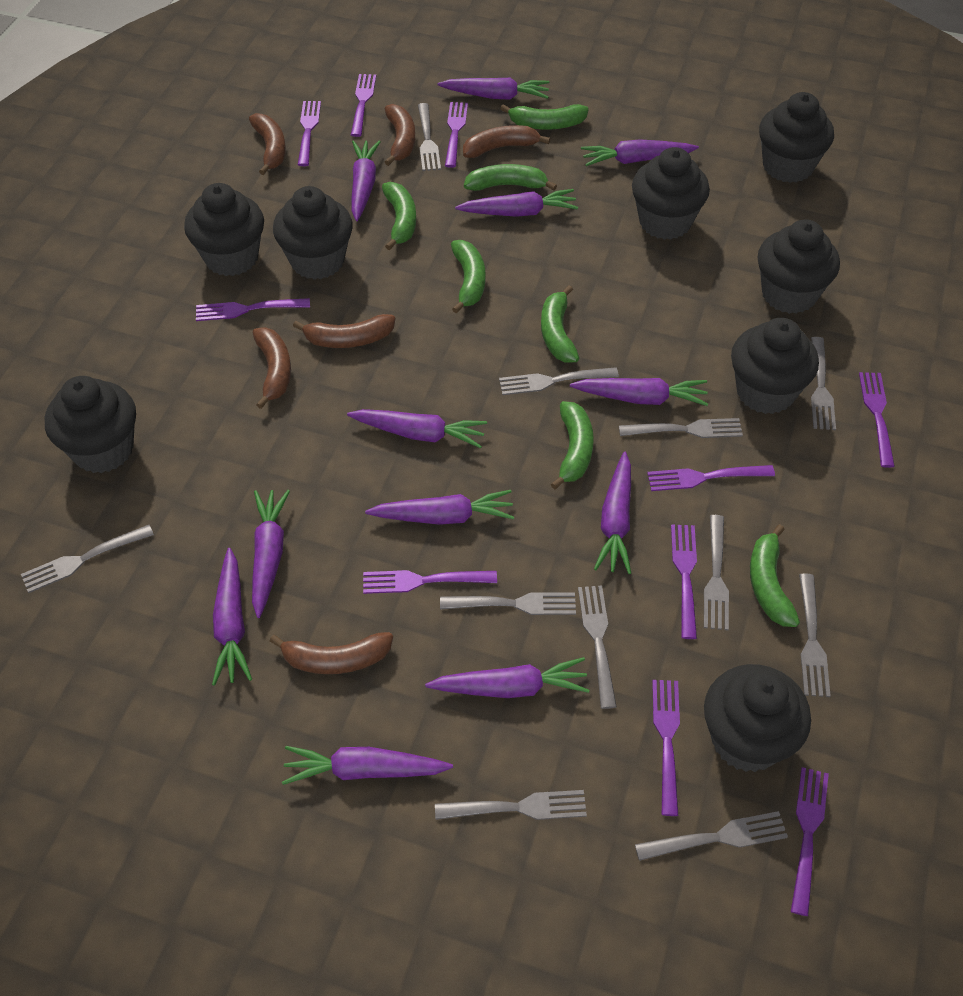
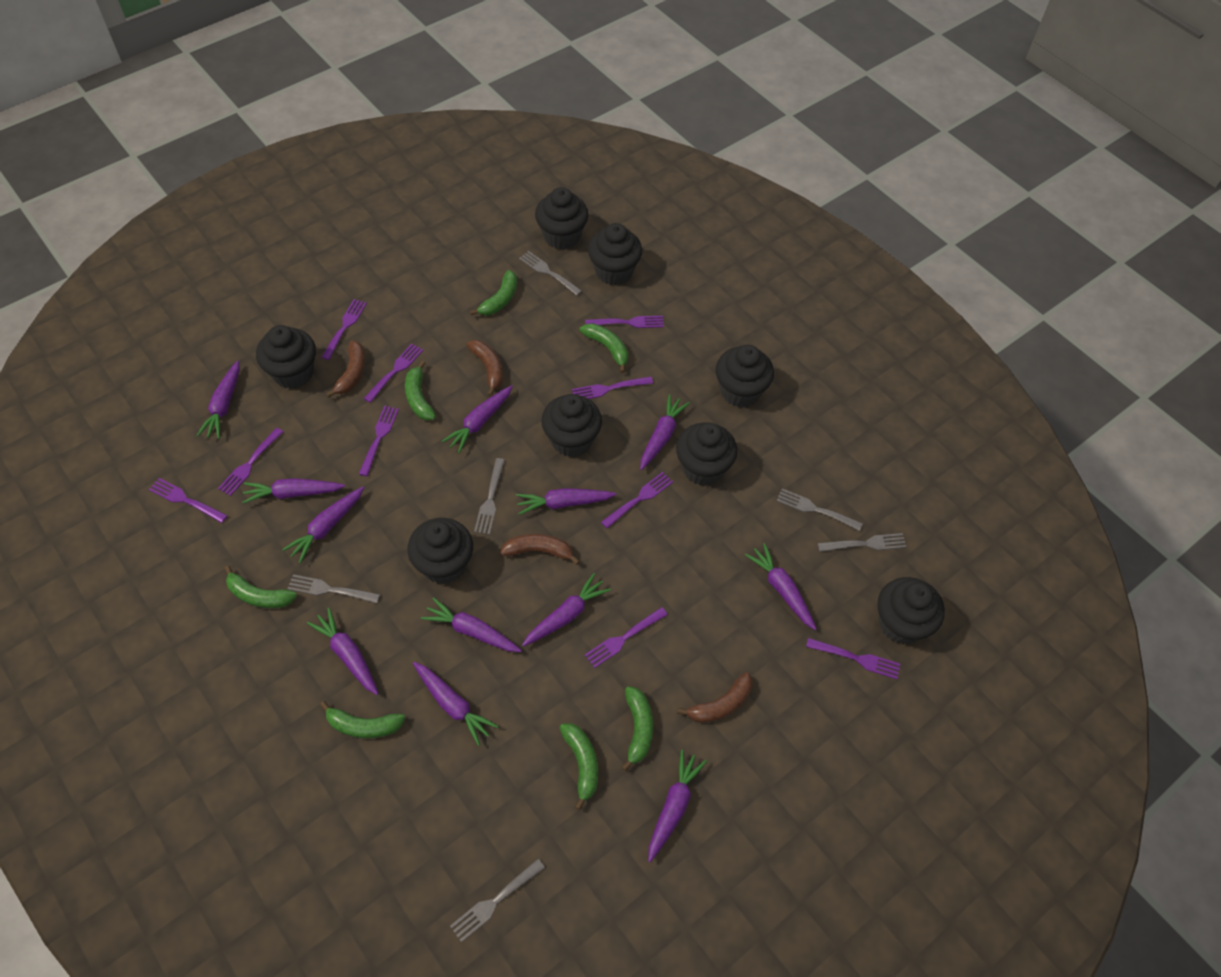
brown banana: 6 -> 4
grey fork: 11 -> 6

